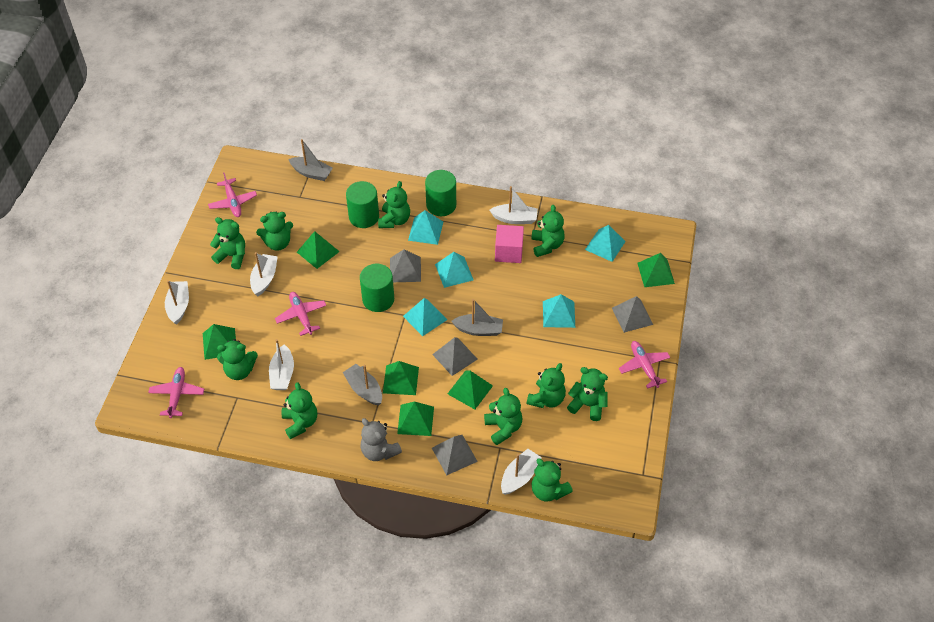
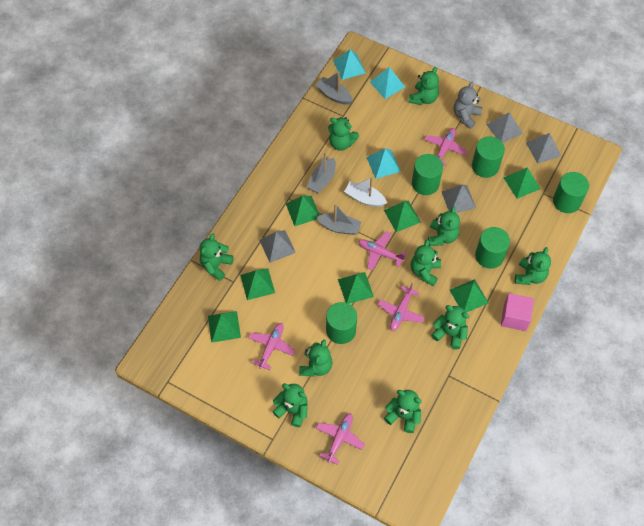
green cylinder: 3 -> 5
green pyramid: 6 -> 7
pink plane: 4 -> 5
turquoise pyramid: 5 -> 3
white boat: 5 -> 1

